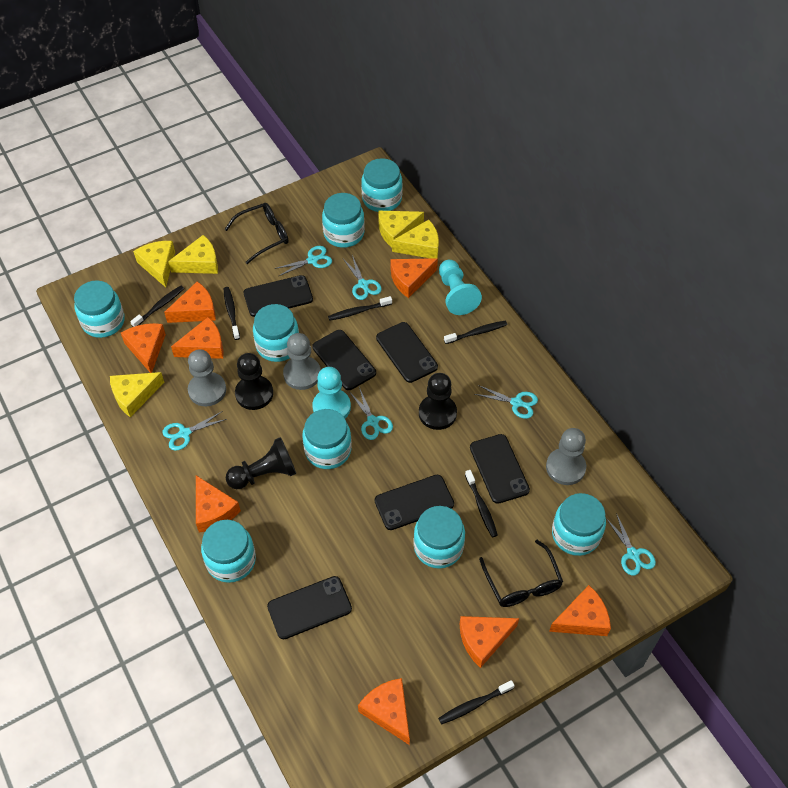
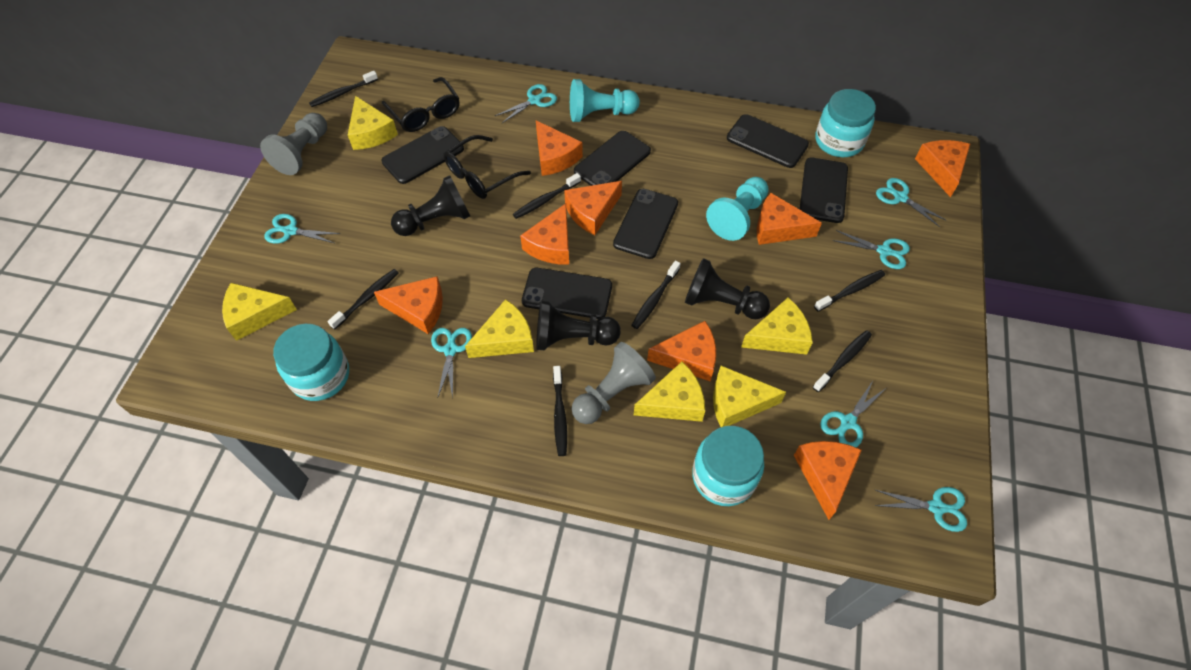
black toothbrush: 6 -> 7
grey pawn: 3 -> 2
turquoise jar: 8 -> 3
turquoise scissors: 6 -> 7
yellow cheese: 5 -> 6

